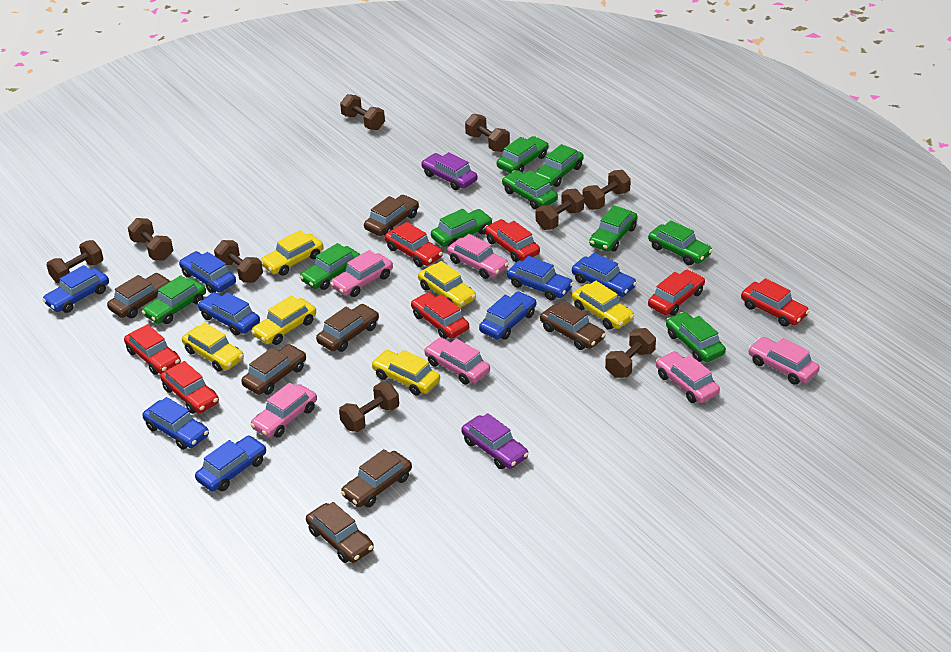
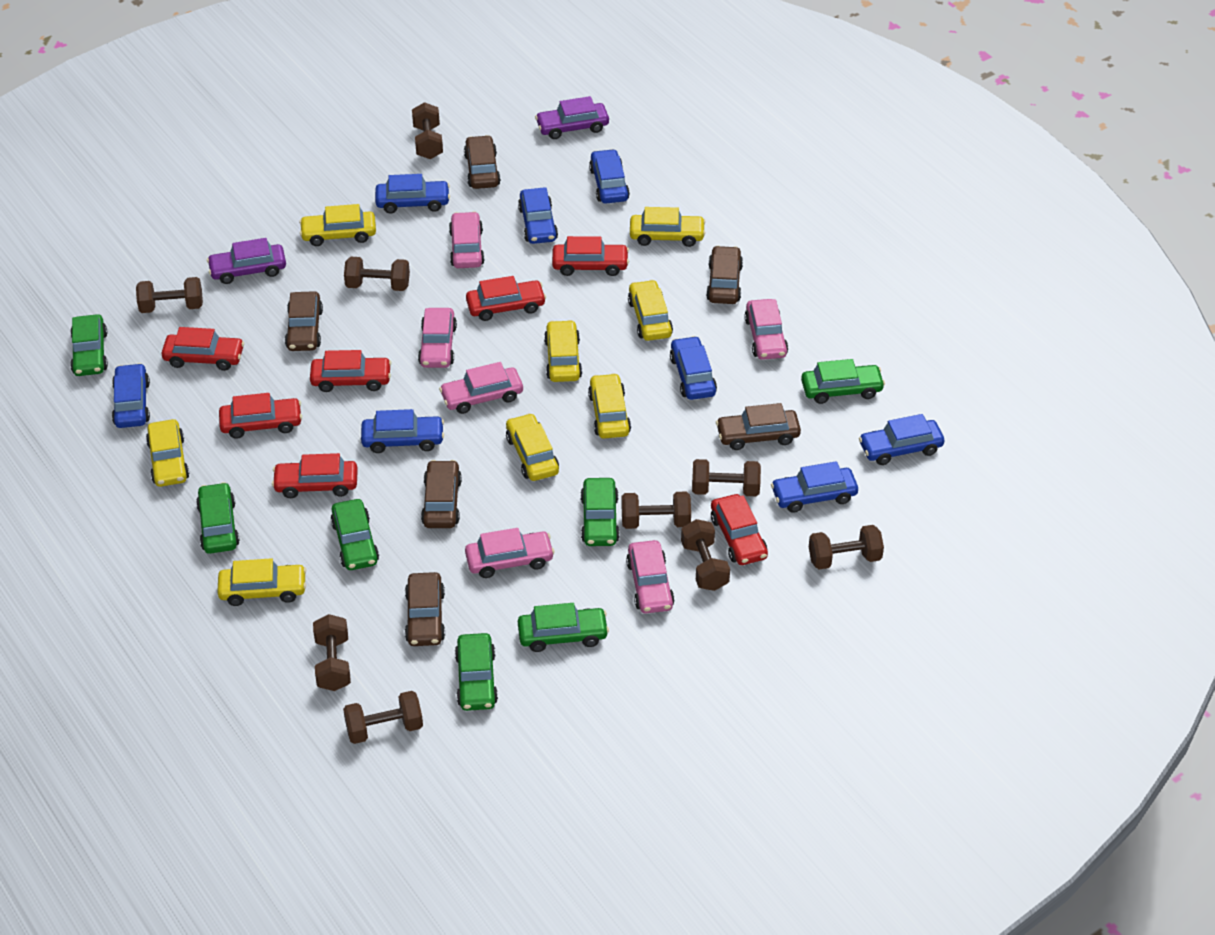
brown car: 7 -> 6
green car: 9 -> 7
yellow car: 6 -> 8

